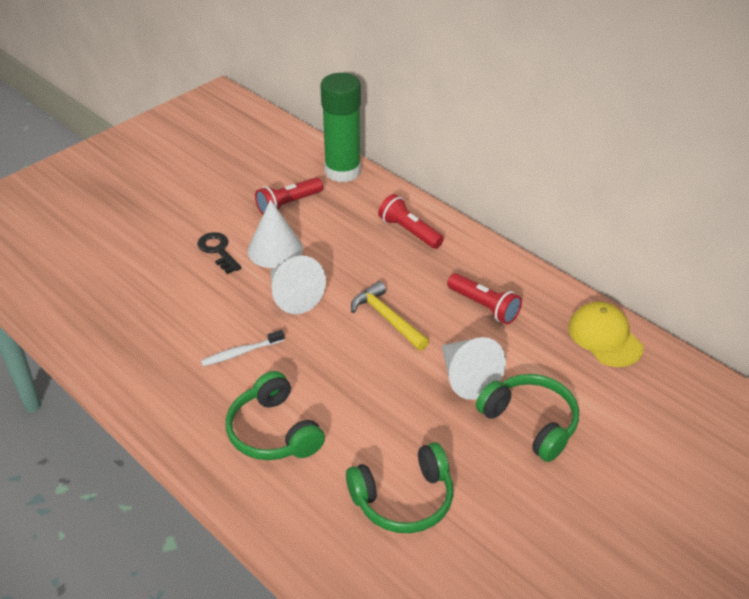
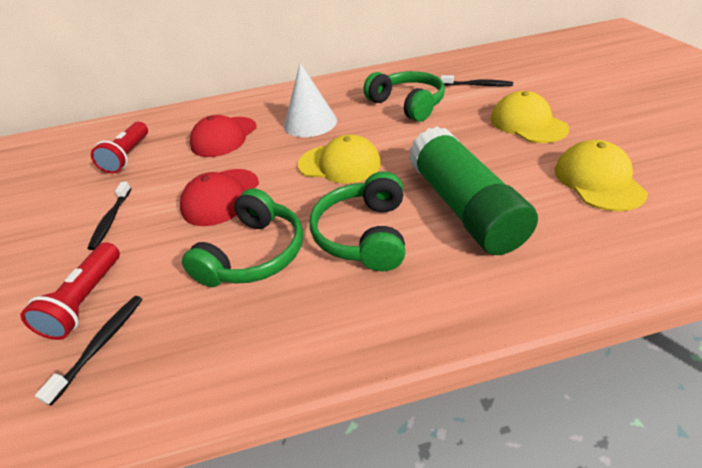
black key: 1 -> 0
black toothbrush: 0 -> 3
red cap: 0 -> 2
red flashlight: 3 -> 2
white cone: 3 -> 1
white toothbrush: 1 -> 0
yellow cap: 1 -> 3
yellow hammer: 1 -> 0

